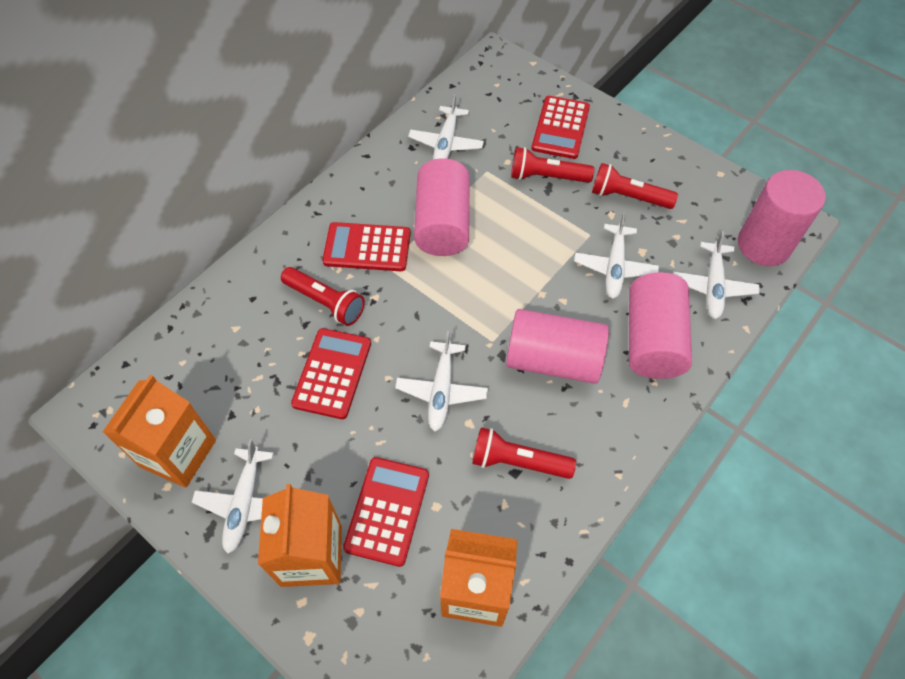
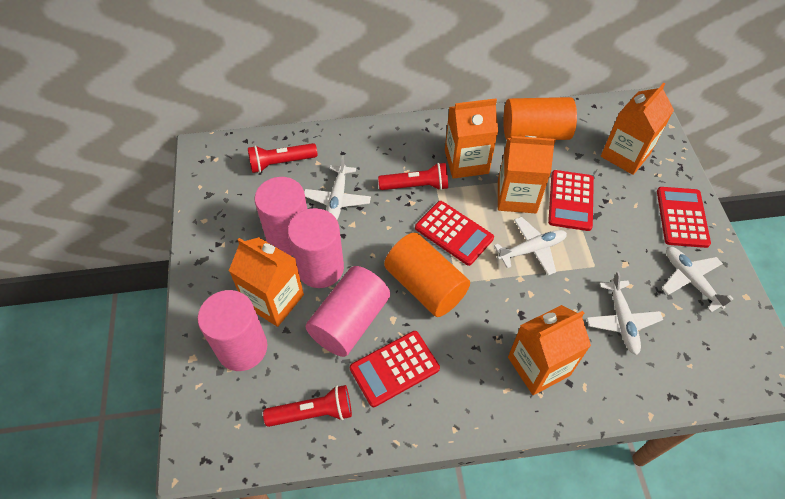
orange carton: 3 -> 5
orange cylinder: 0 -> 2
red flashlight: 4 -> 3
white plane: 5 -> 4

